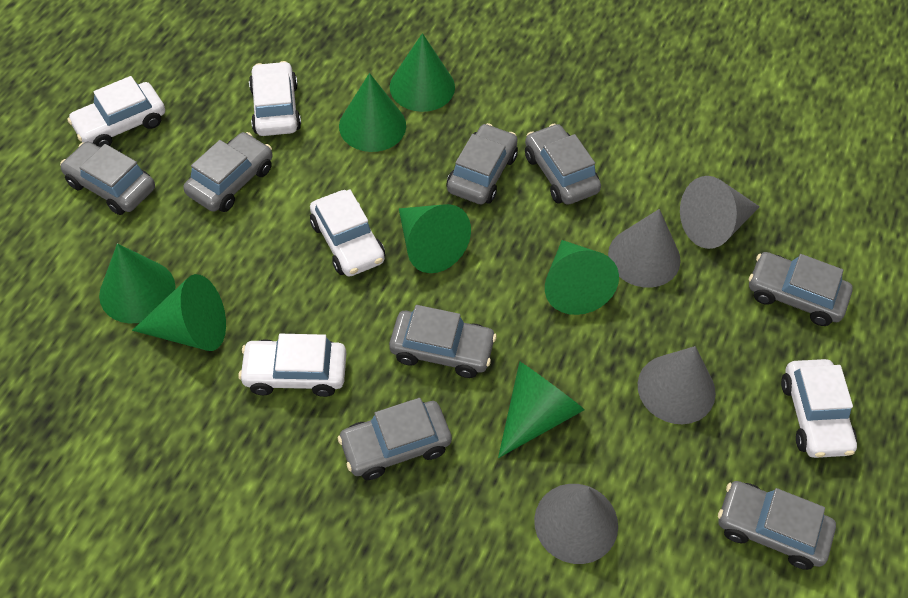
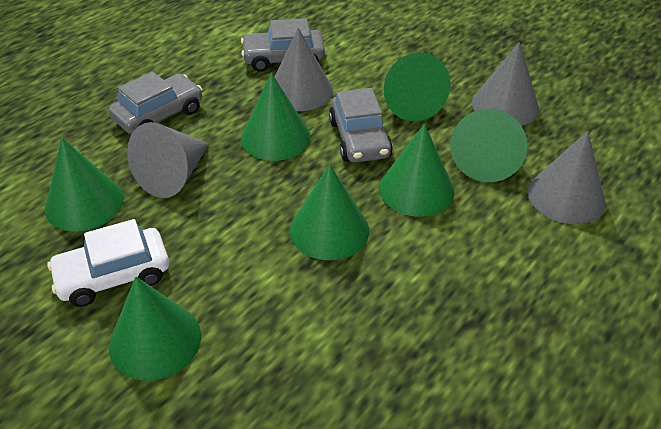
grey car: 8 -> 3
white car: 5 -> 1

